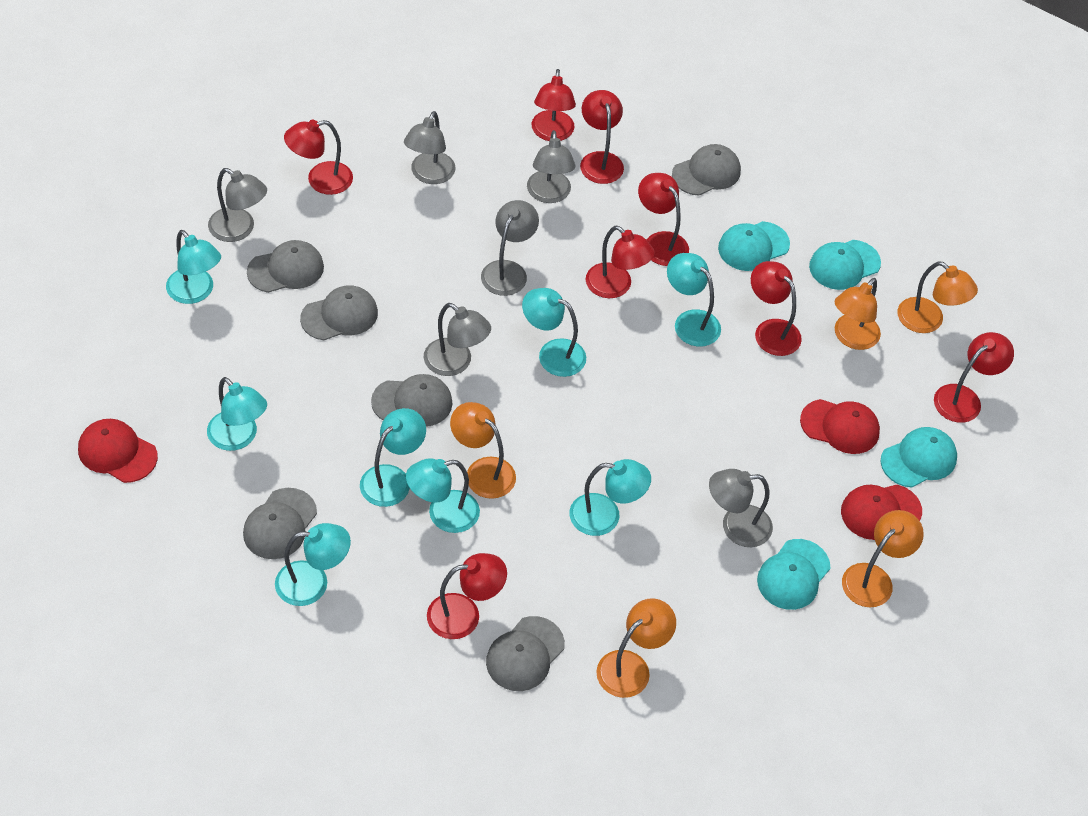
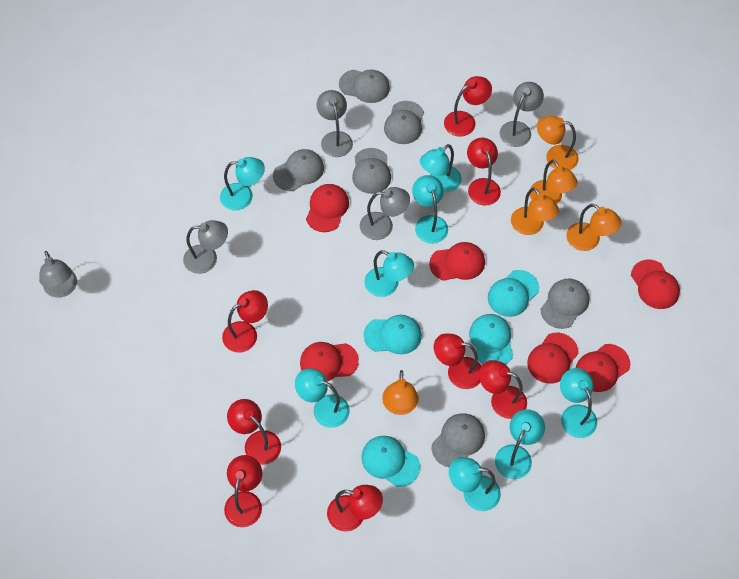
grey lamp: 6 -> 5
red cap: 3 -> 6

